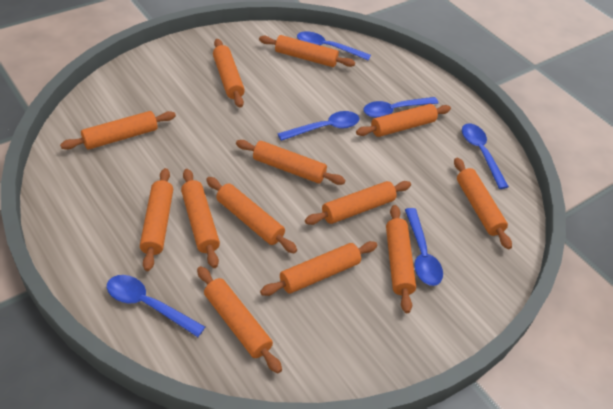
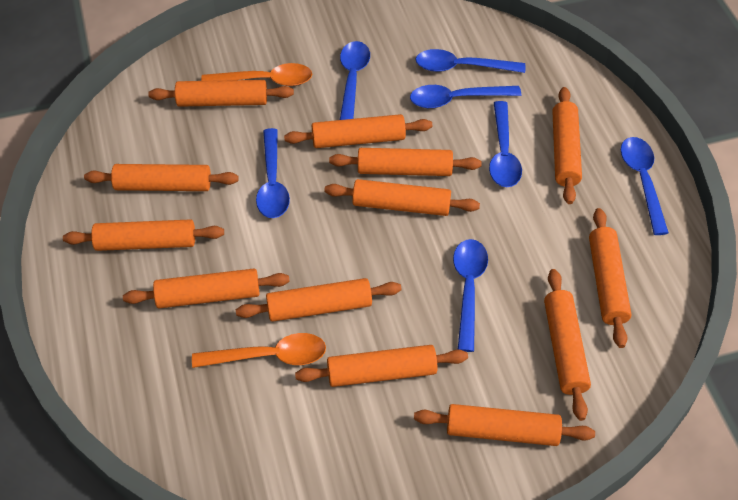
blue spoon: 6 -> 7
orange spoon: 0 -> 2

